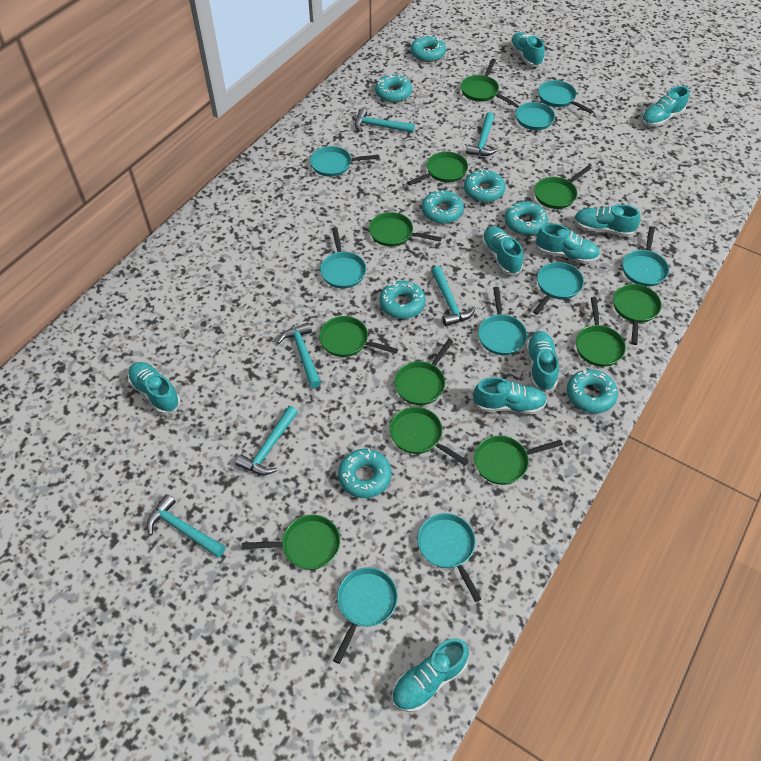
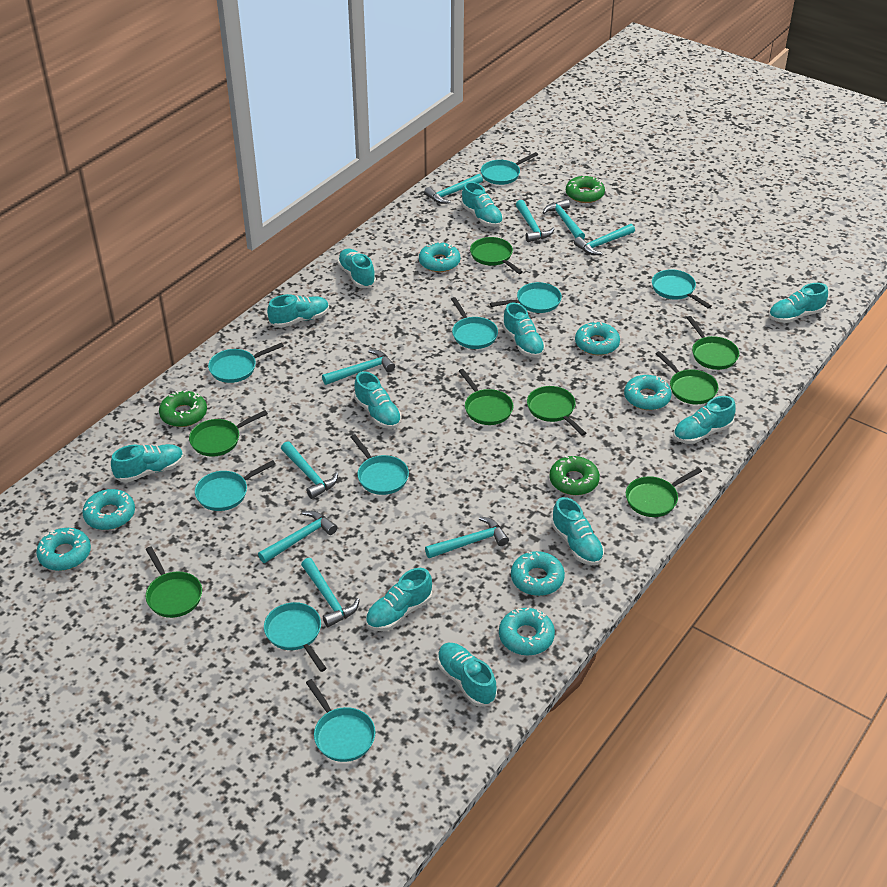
green donut: 0 -> 3
green pan: 11 -> 8
turquoise donut: 8 -> 7
turquoise hammer: 6 -> 9
turquoise shoe: 9 -> 11

